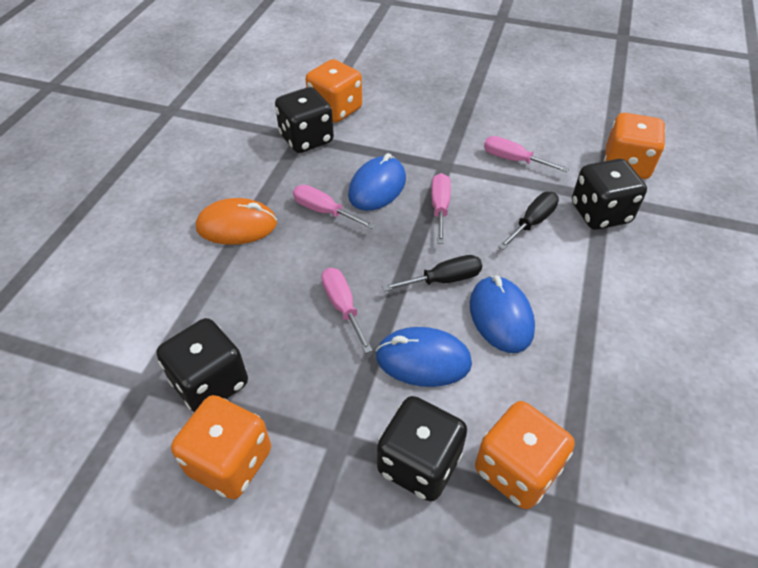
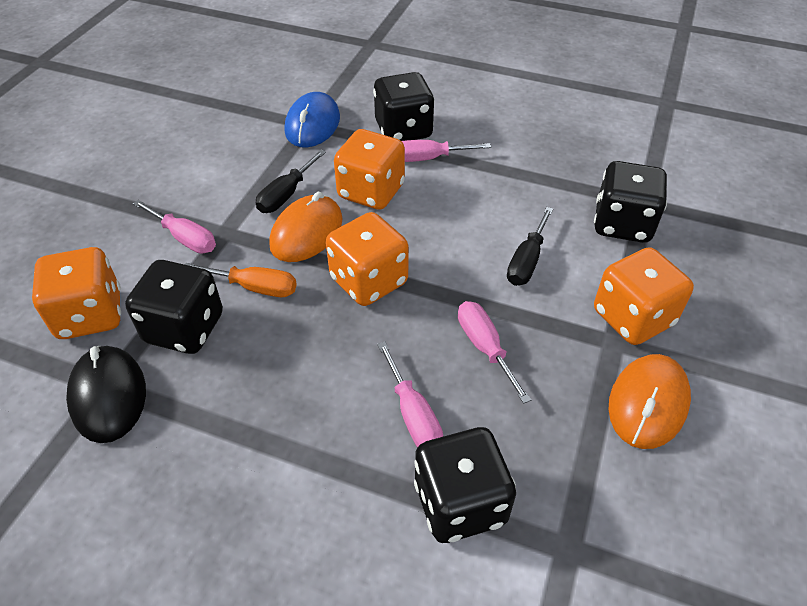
black mouse: 0 -> 1
blue mouse: 3 -> 1
orange mouse: 1 -> 2
orange screwdriver: 0 -> 1

